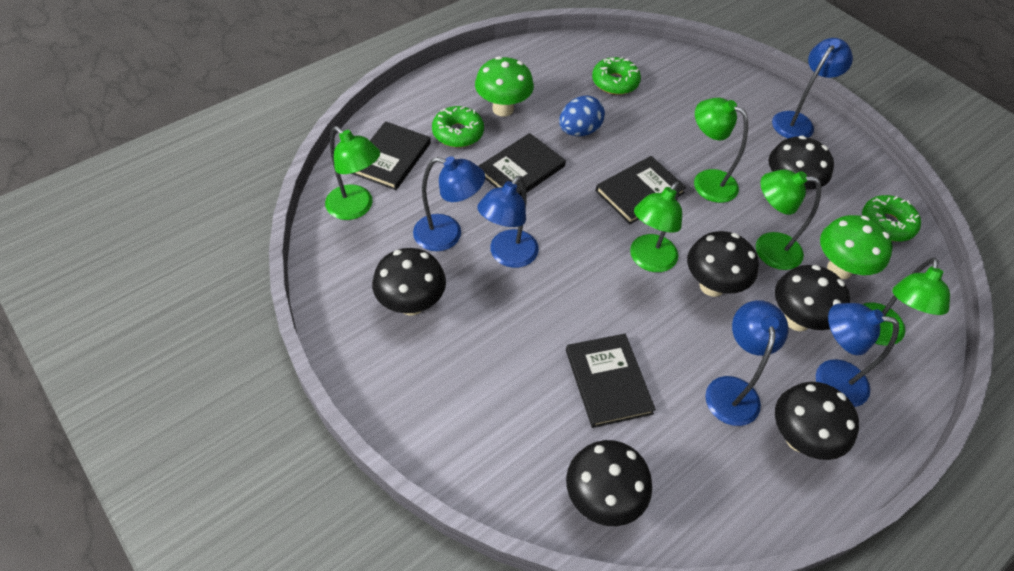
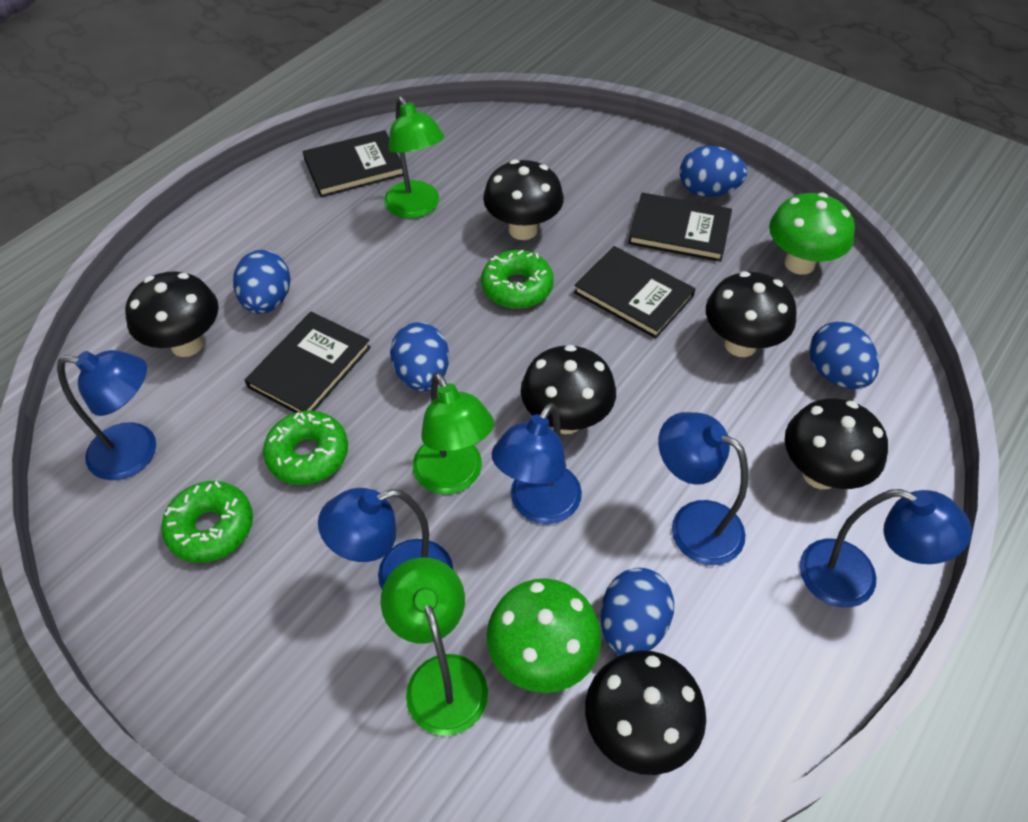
blue egg: 1 -> 5
green lamp: 5 -> 3

